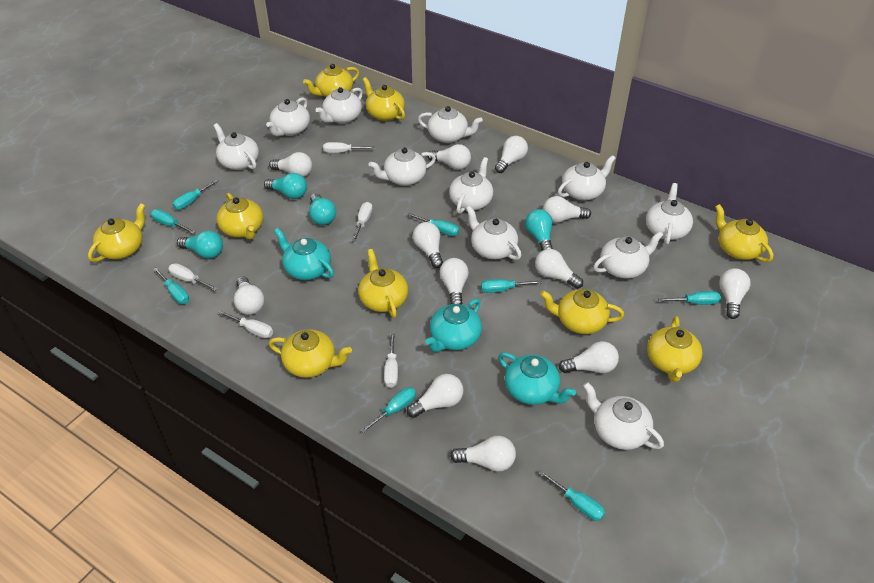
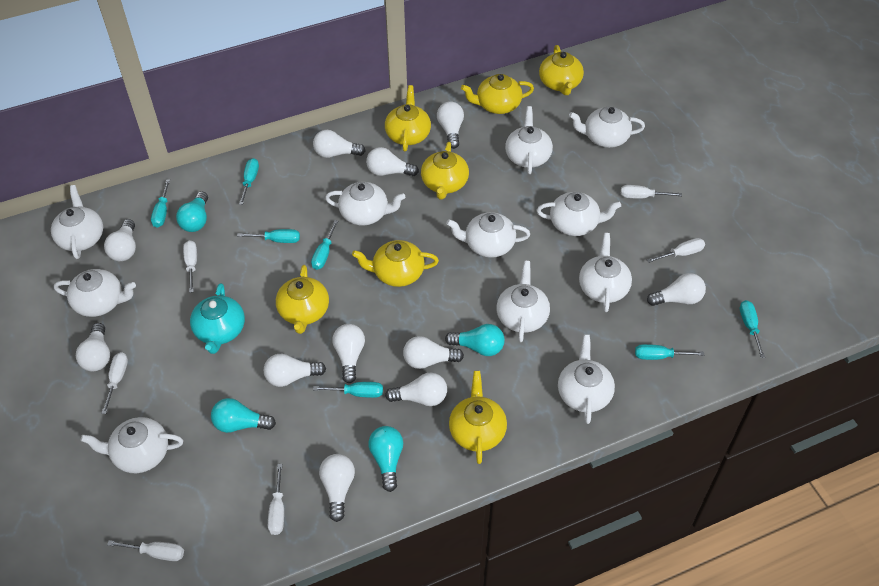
turquoise screwdriver: 8 -> 7
turquoise teapot: 3 -> 1
white light bulb: 12 -> 11
white screwdriver: 5 -> 6
yellow teapot: 9 -> 7

